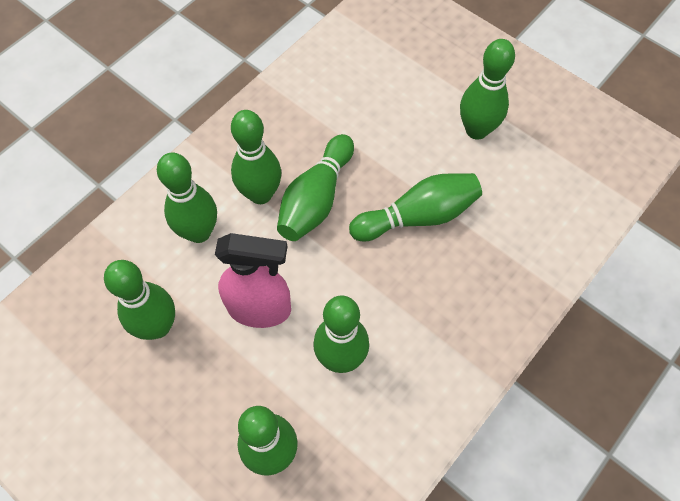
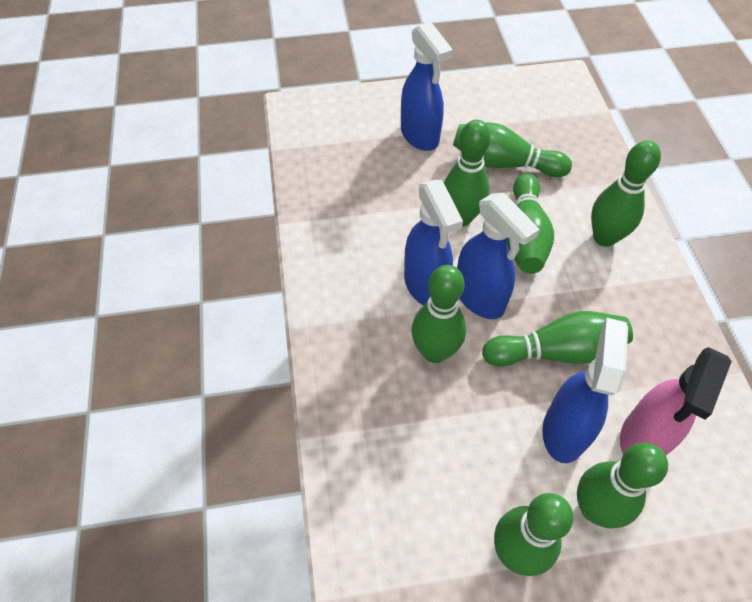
blue spray bottle: 0 -> 4

